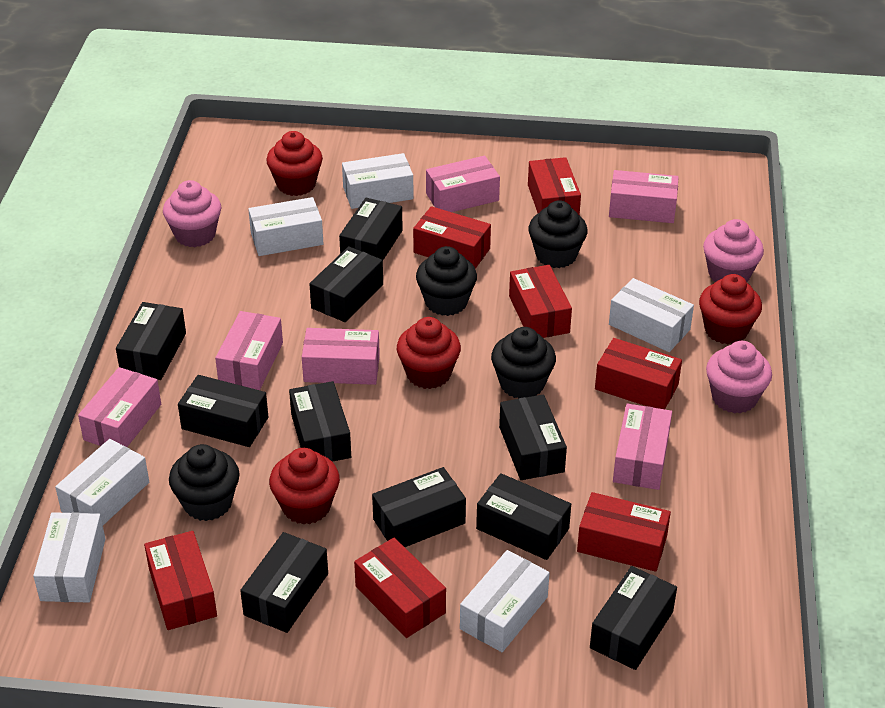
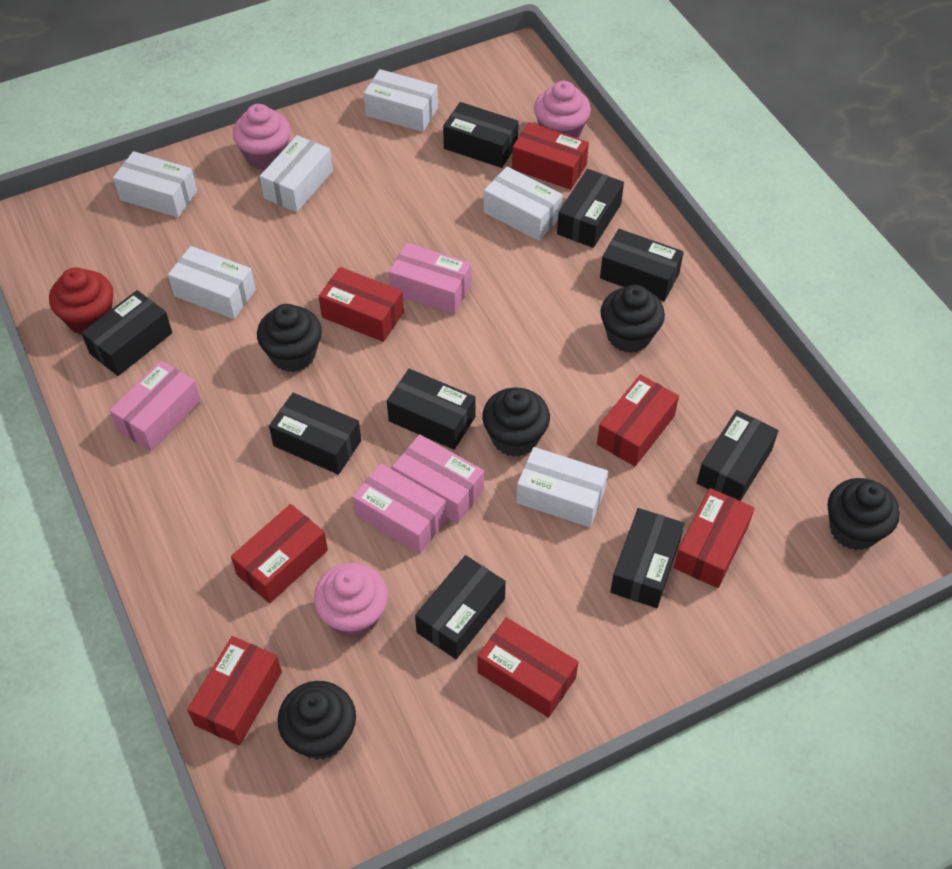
black box: 10 -> 9
black cupcake: 4 -> 5
pink box: 6 -> 4
red cupcake: 4 -> 1

